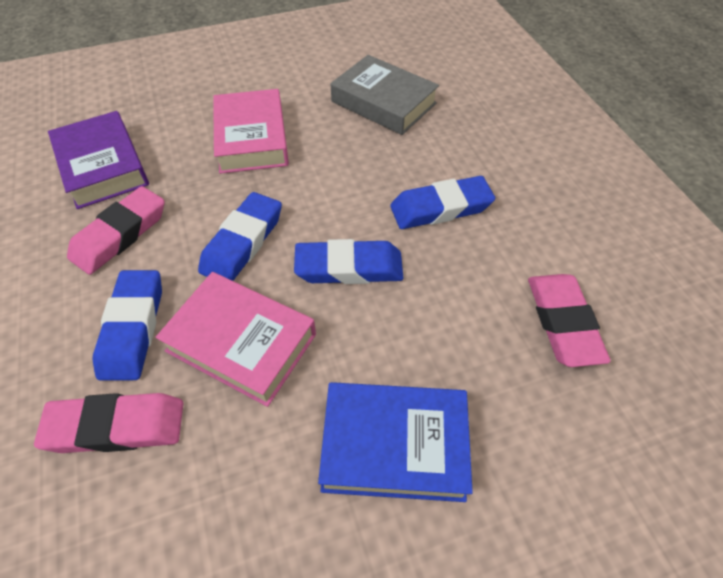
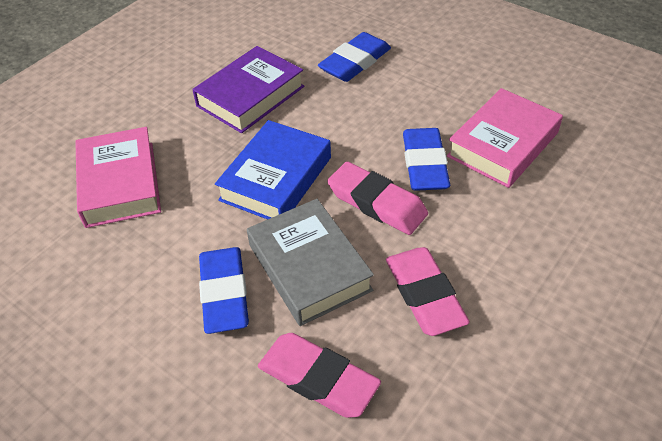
blue eraser: 4 -> 3

